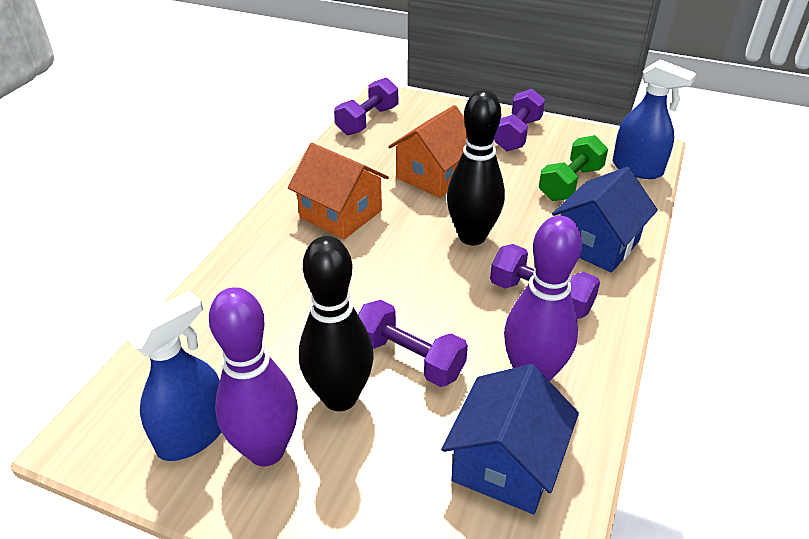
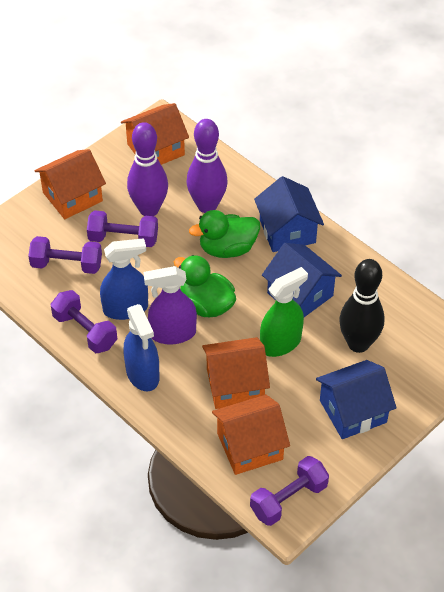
black bowling pin: 2 -> 1
blue house: 2 -> 3
green duck: 0 -> 2
green dumbbell: 1 -> 0
green spray bottle: 0 -> 1
orange house: 2 -> 4
purple spray bottle: 0 -> 1

